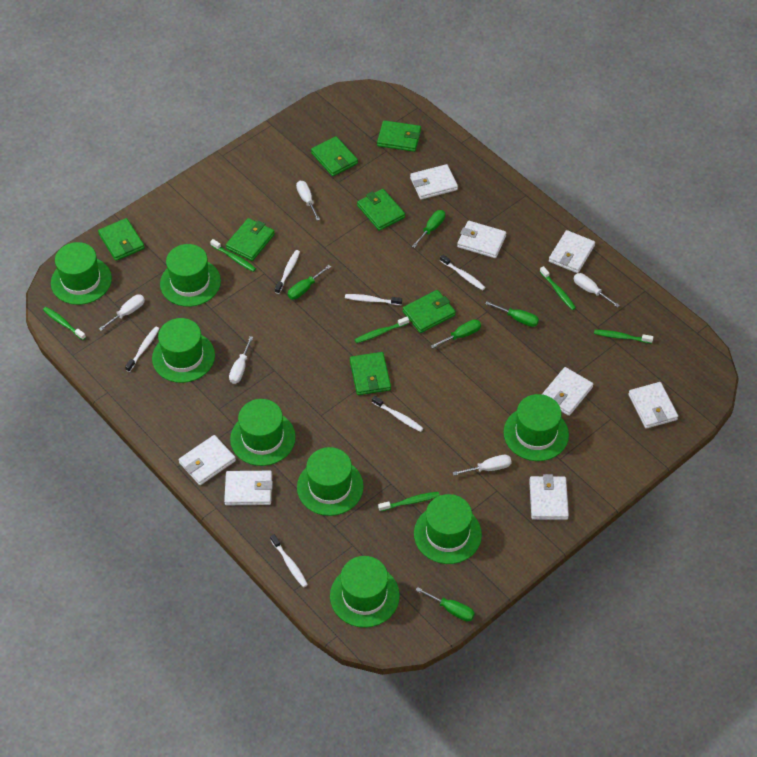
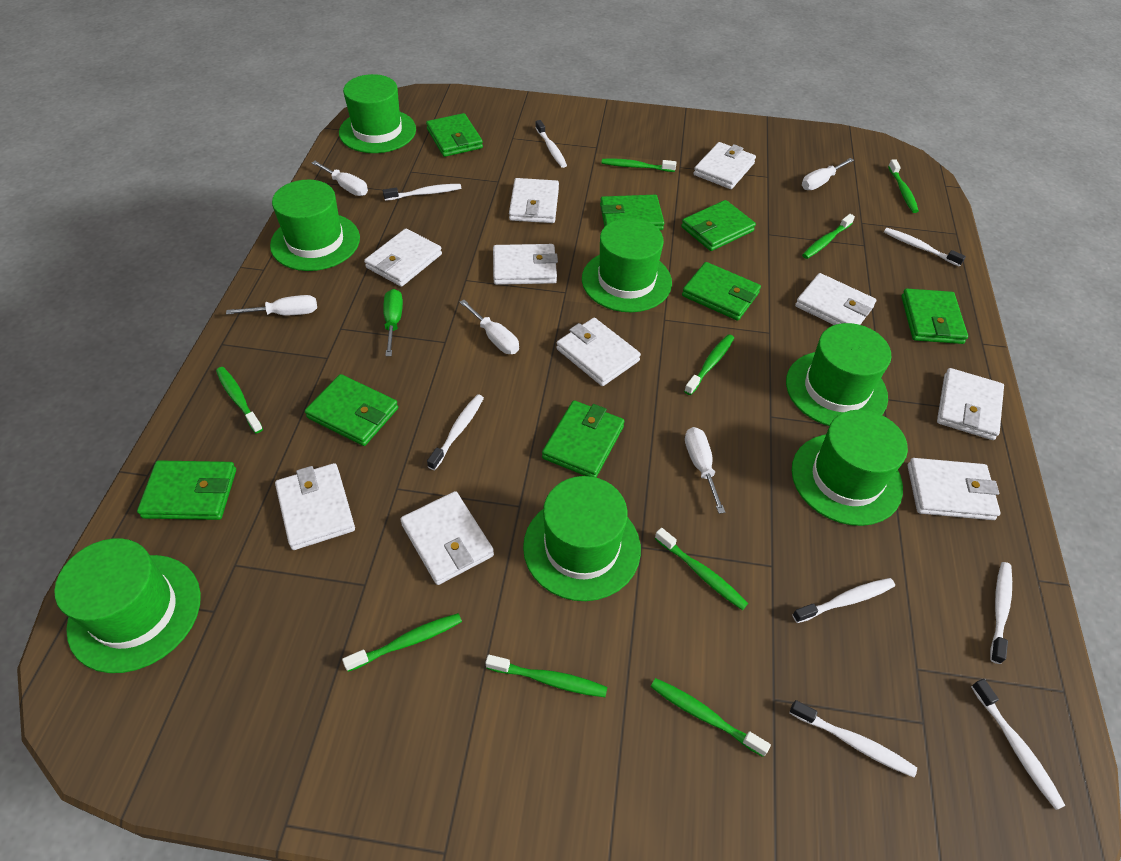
green hat: 8 -> 7
green screwdriver: 5 -> 1
green toothbrush: 6 -> 9
green wallet: 7 -> 8
white toothbrush: 6 -> 8
white wallet: 8 -> 10

